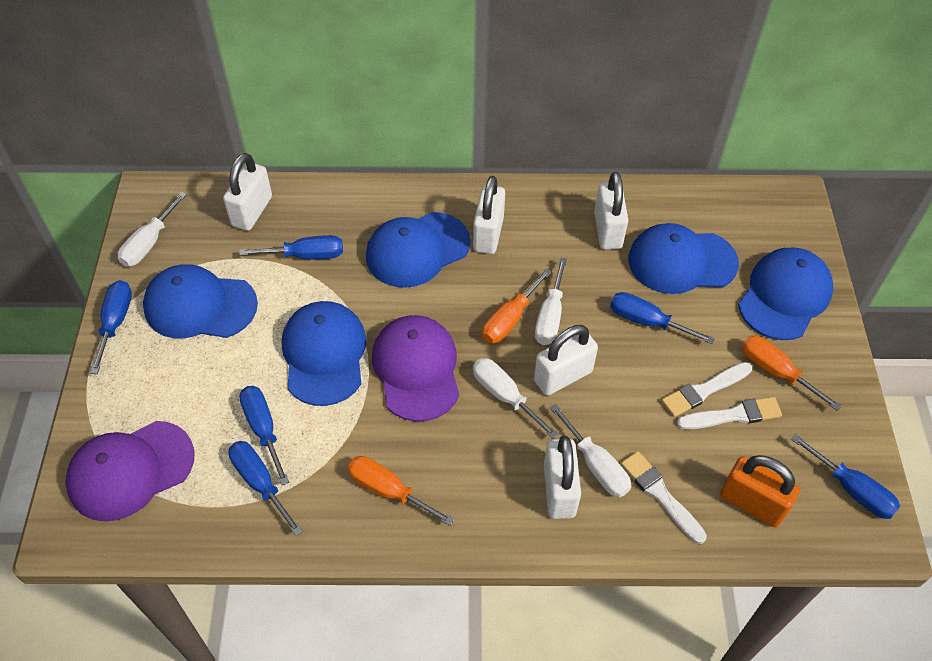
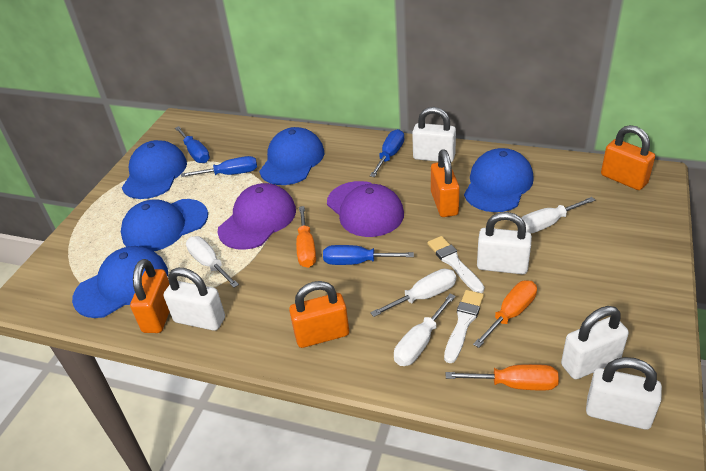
blue screwdriver: 6 -> 4
orange padlock: 1 -> 4
white brush: 3 -> 2

